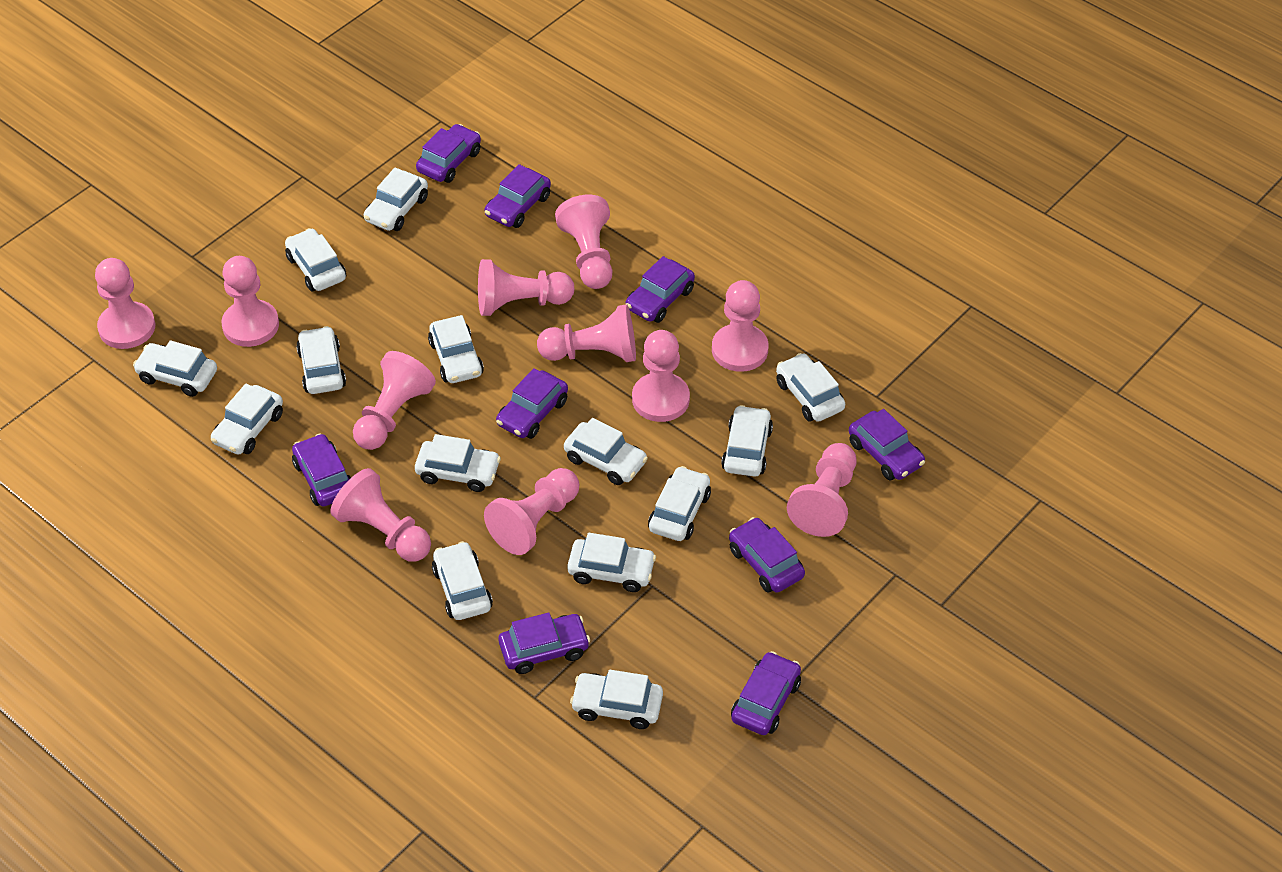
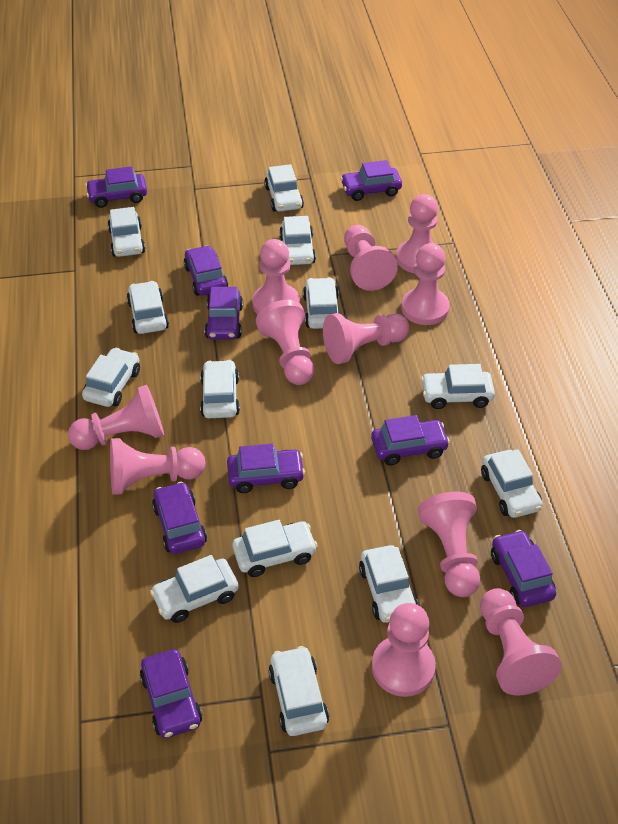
white car: 14 -> 13

